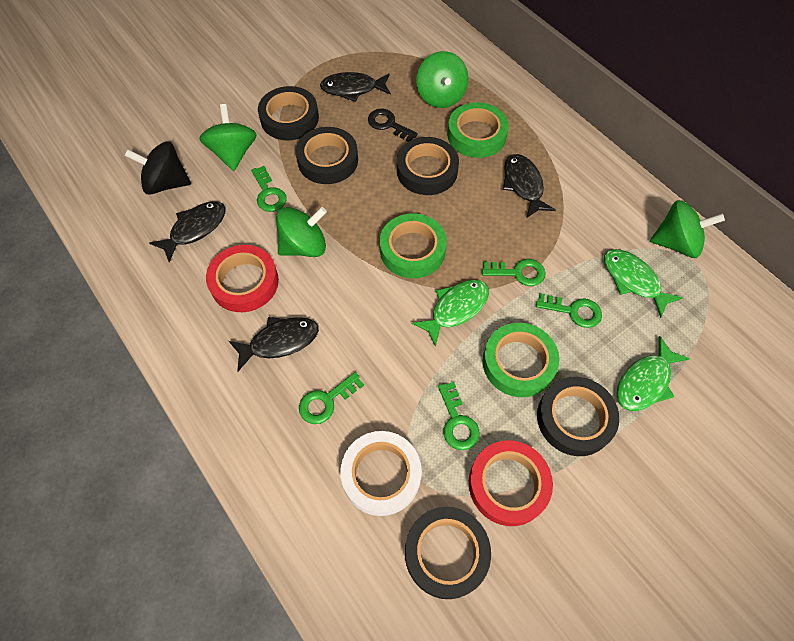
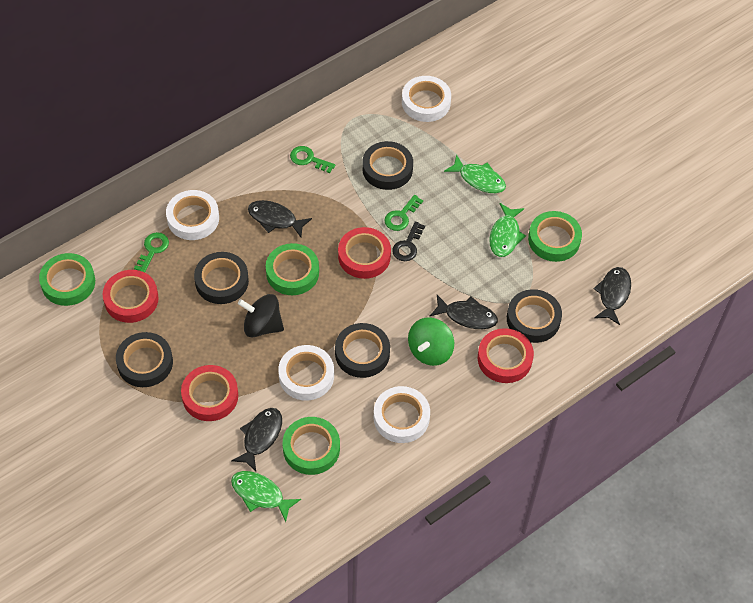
green key: 5 -> 3
green spinning top: 4 -> 1
green tape: 3 -> 4
red tape: 2 -> 4
white tape: 1 -> 4

